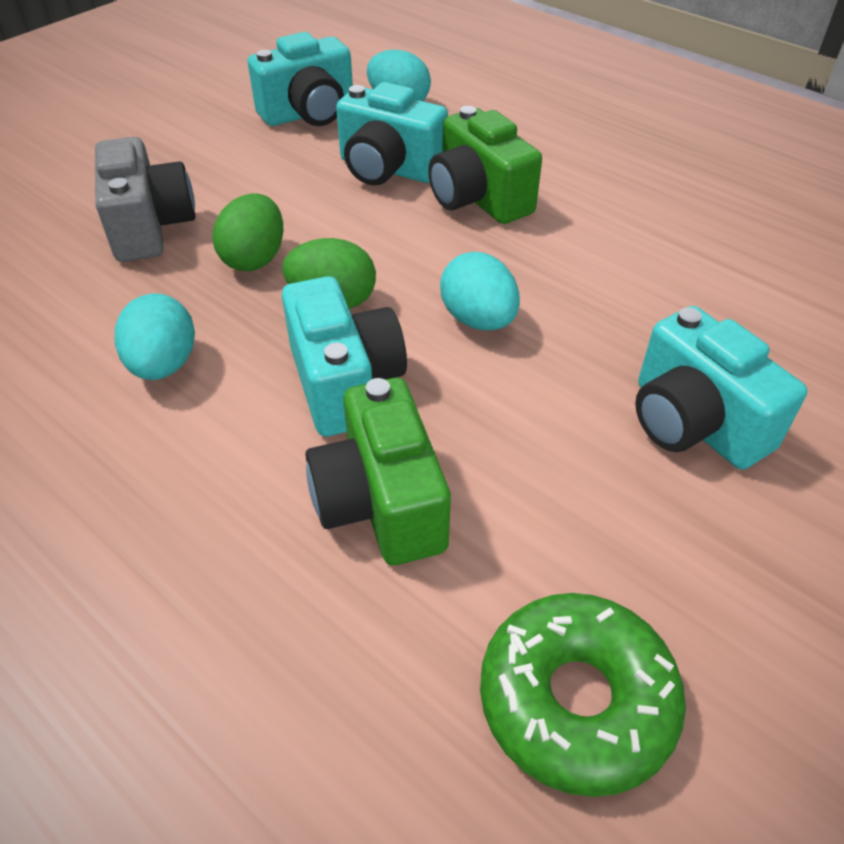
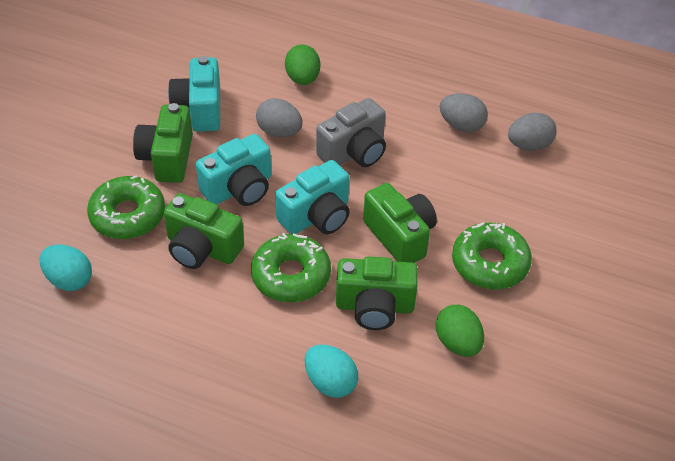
green camera: 2 -> 4
green donut: 1 -> 3
grey egg: 0 -> 3
turquoise camera: 4 -> 3
turquoise egg: 3 -> 2

